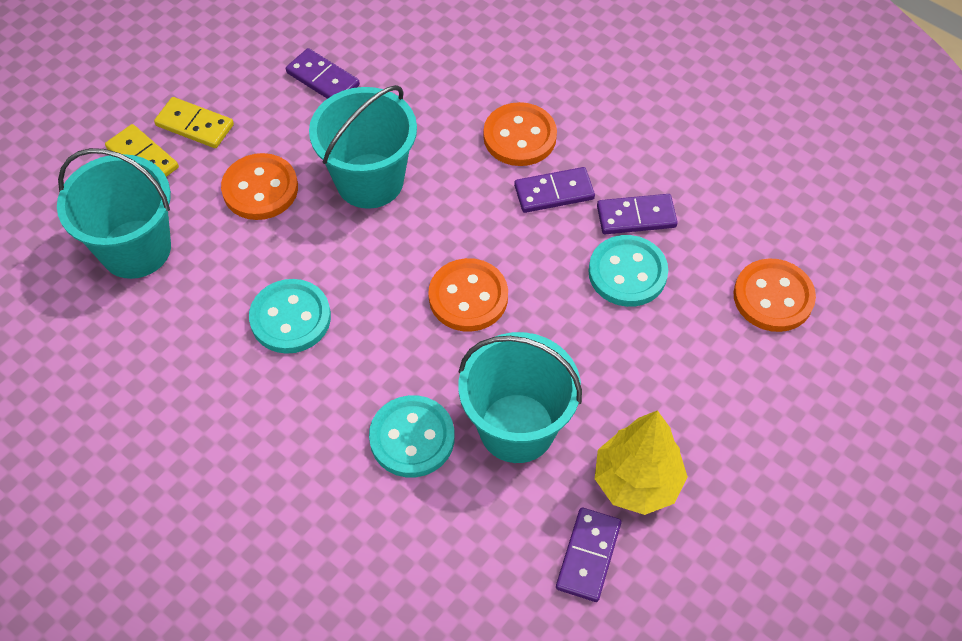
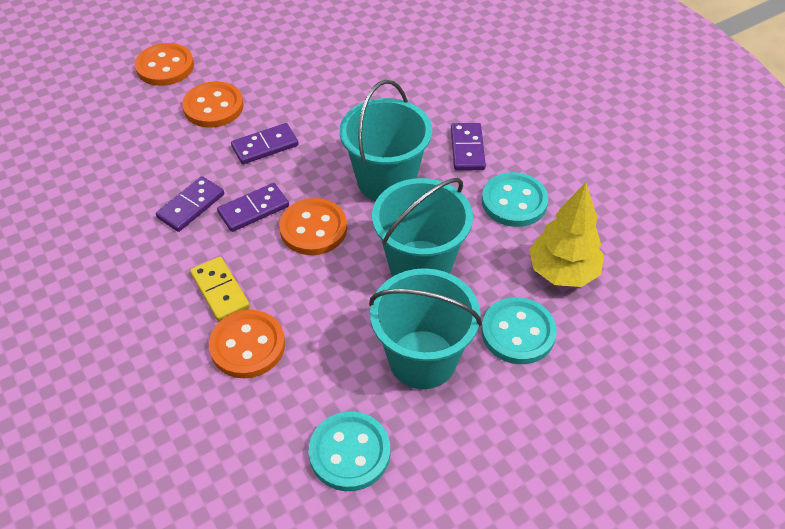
yellow domino: 2 -> 1

